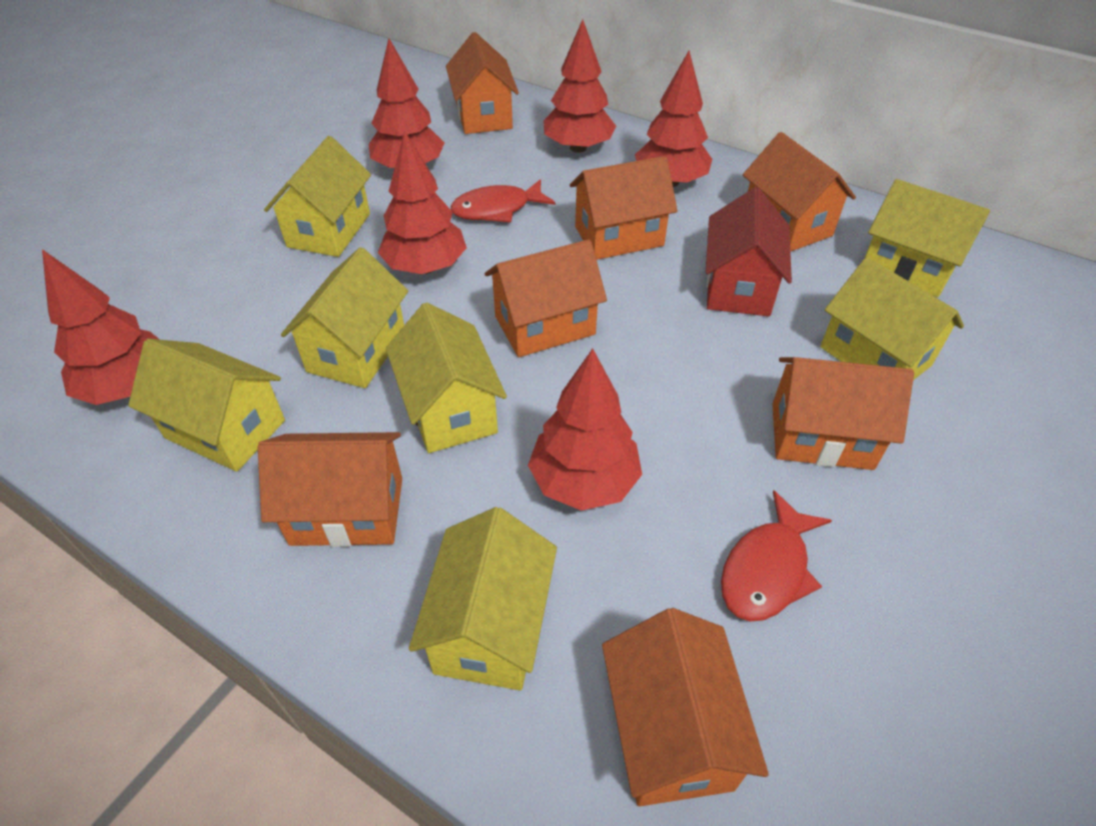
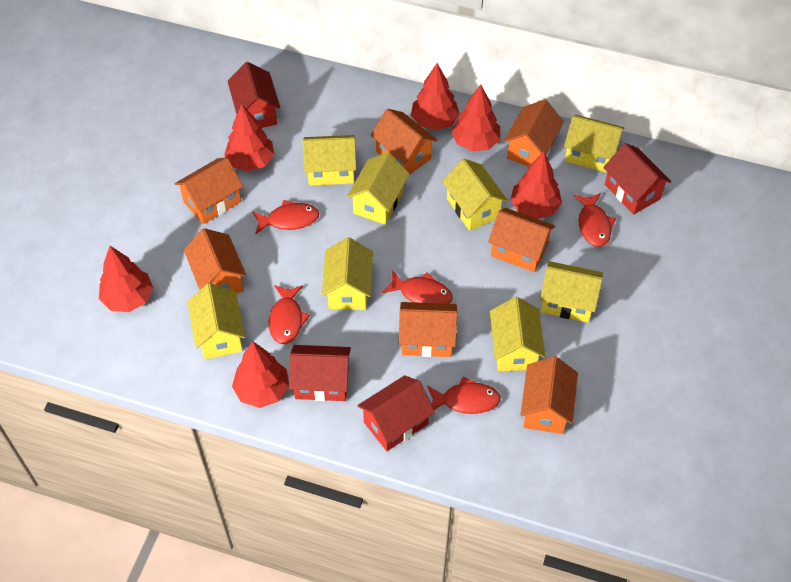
red fish: 2 -> 5
red house: 1 -> 4
yellow house: 7 -> 8

